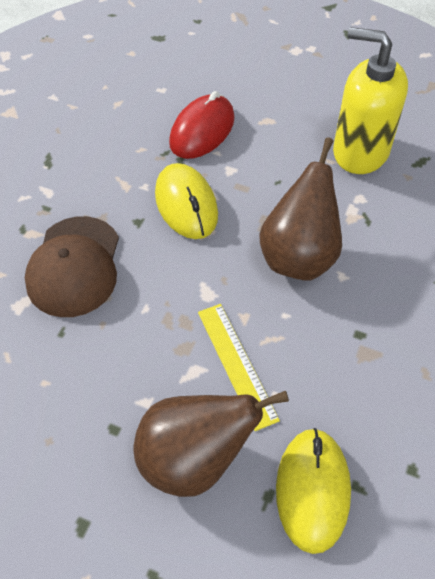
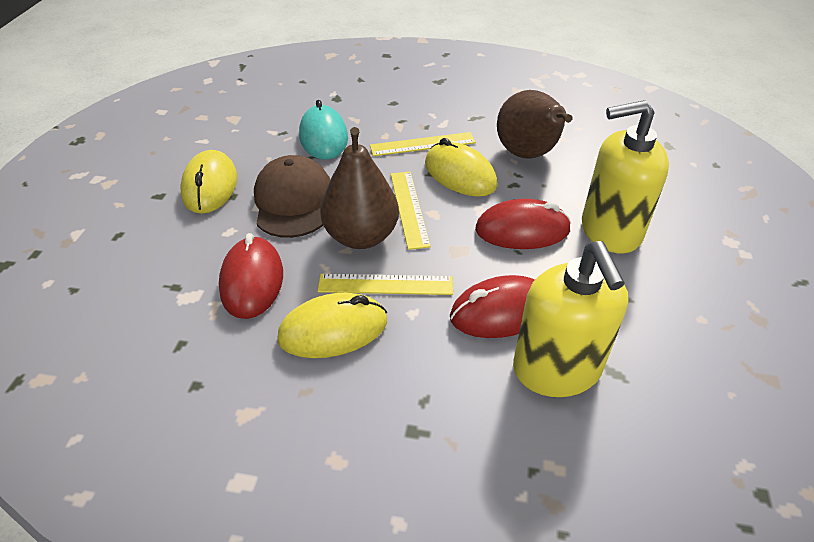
red mouse: 1 -> 3
turquoise mouse: 0 -> 1
yellow mouse: 2 -> 3
yellow ruler: 1 -> 3
yellow soap dispenser: 1 -> 2

